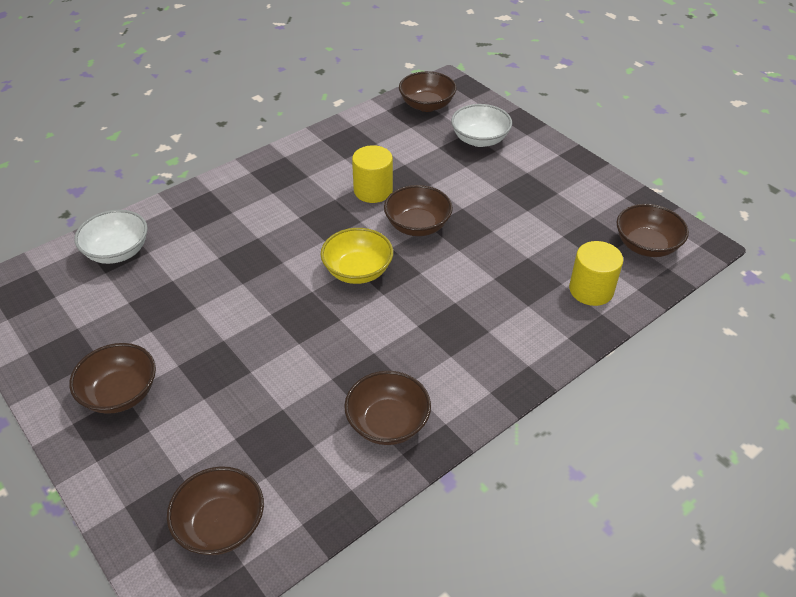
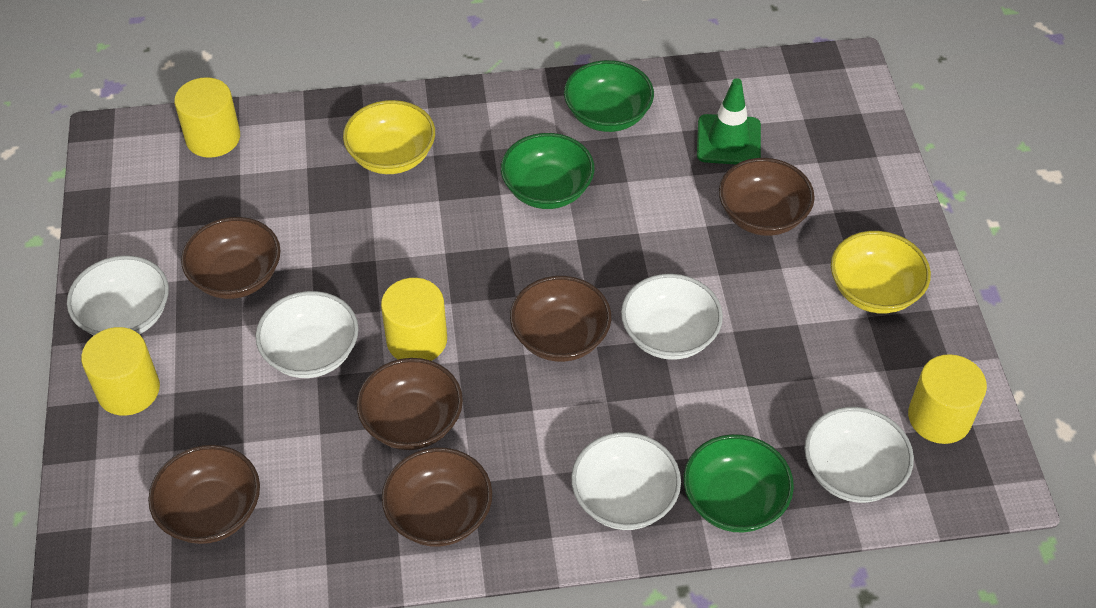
green bowl: 0 -> 3
green traffic cone: 0 -> 1
white bowl: 2 -> 5
yellow bowl: 1 -> 2
yellow cylinder: 2 -> 4

